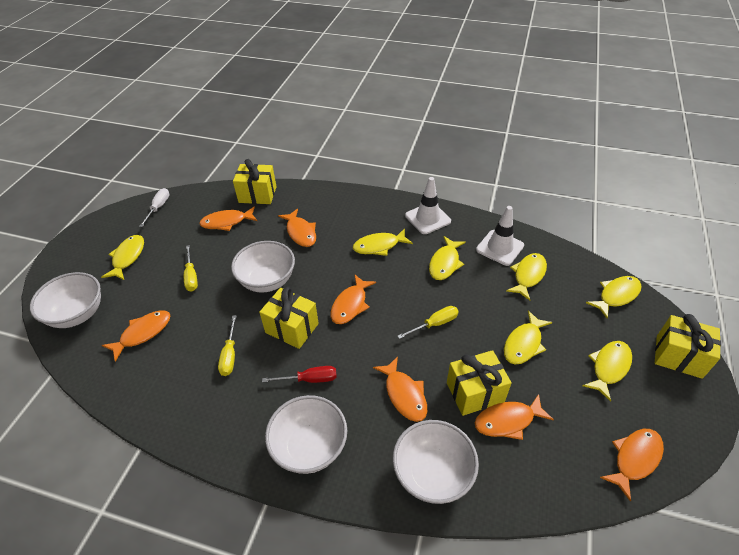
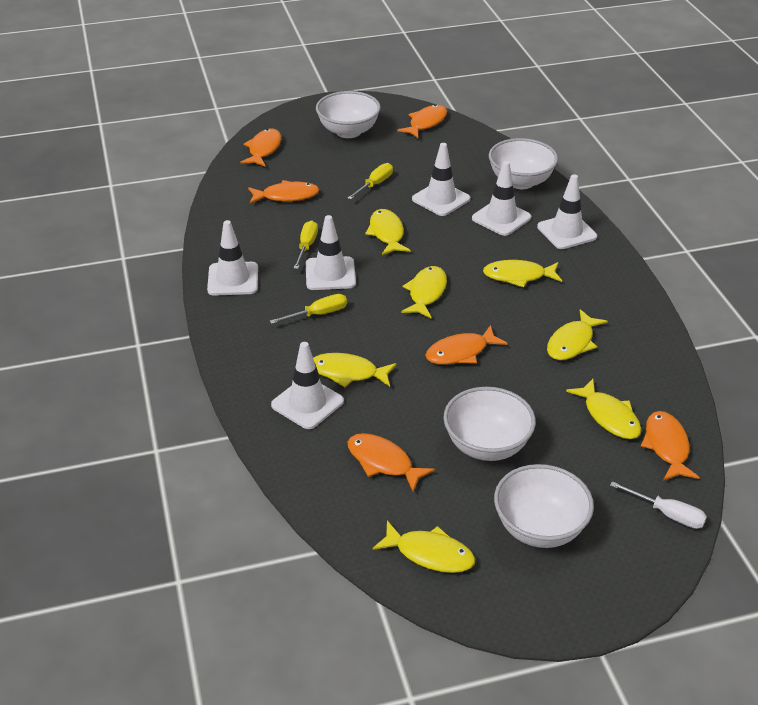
orange fish: 7 -> 6
red screwdriver: 1 -> 0
white traffic cone: 2 -> 6
yellow gift: 4 -> 0

